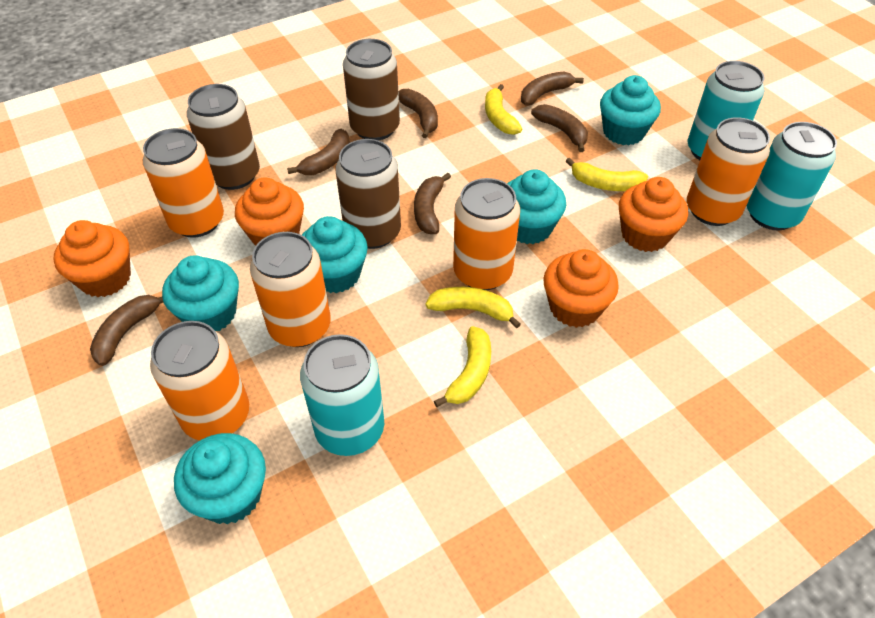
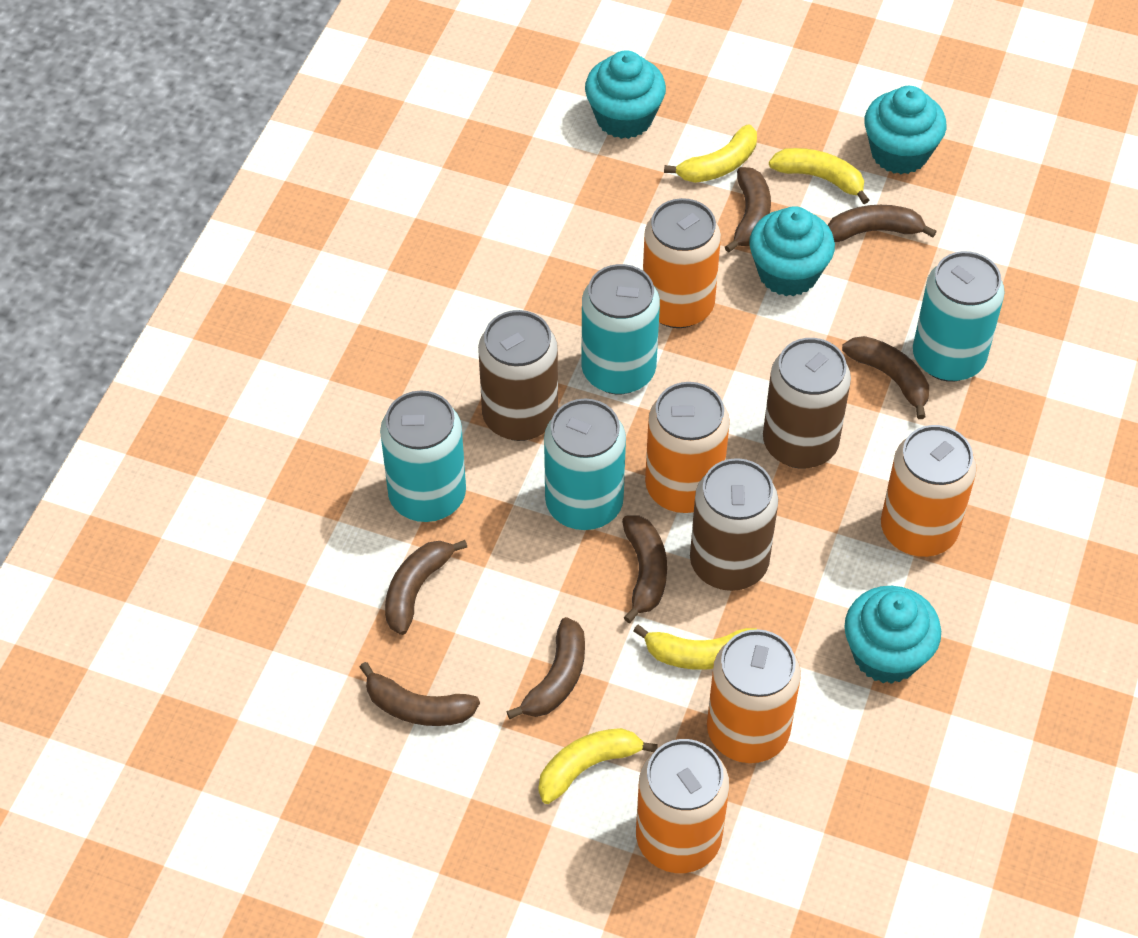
brown banana: 6 -> 7
orange cupcake: 4 -> 0
turquoise can: 3 -> 4
turquoise cupcake: 5 -> 4

